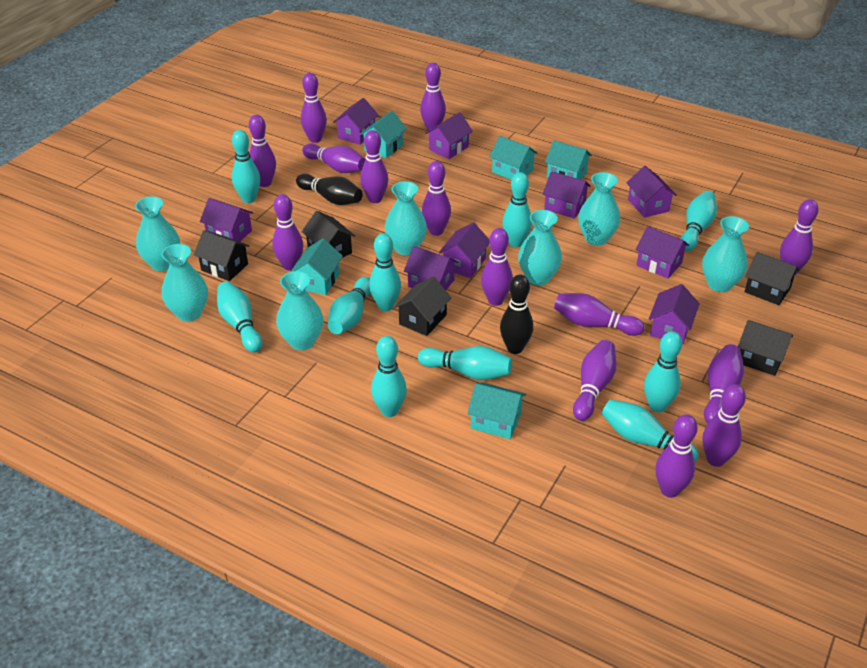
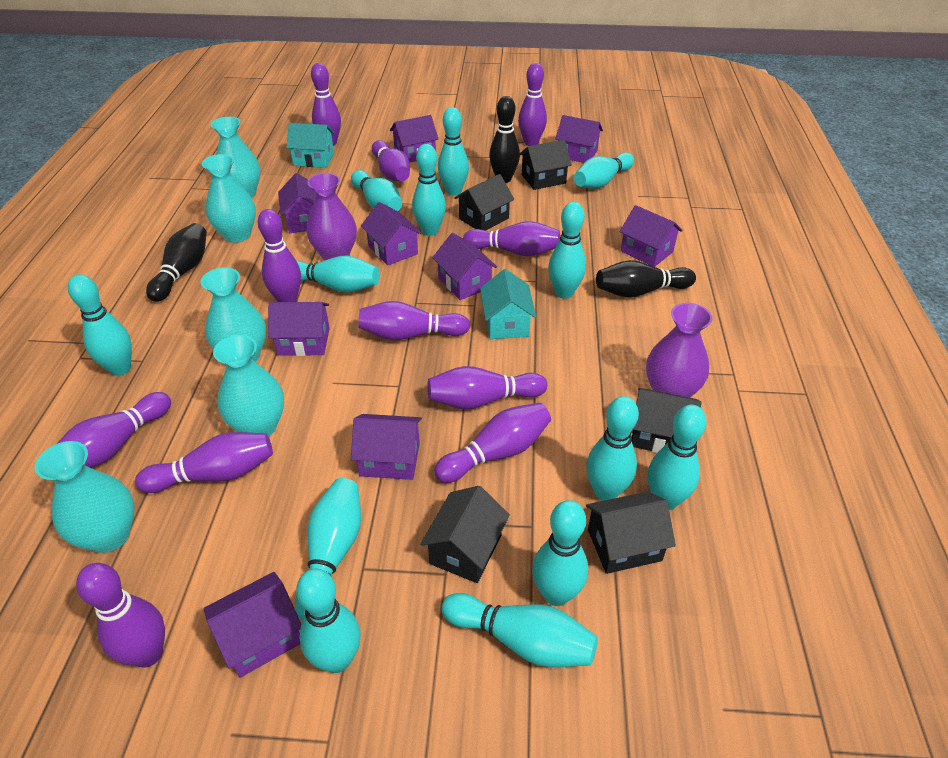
black bowling pin: 2 -> 3
purple bowling pin: 14 -> 11
purple vase: 0 -> 2
turquoise bowling pin: 10 -> 13
turquoise house: 5 -> 2
turquoise vase: 7 -> 5

